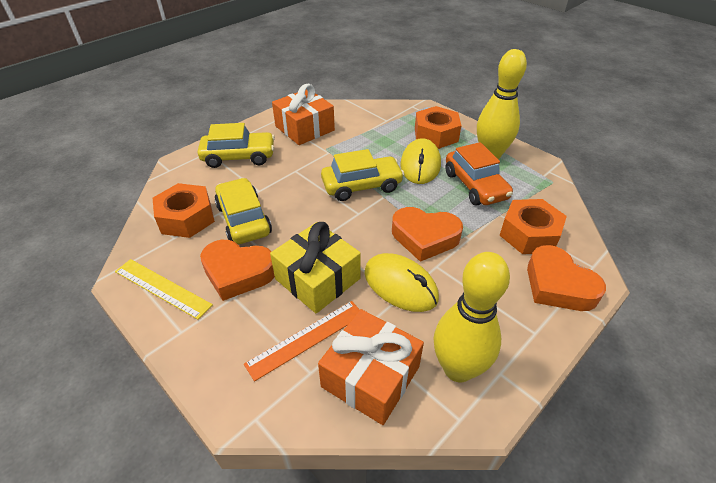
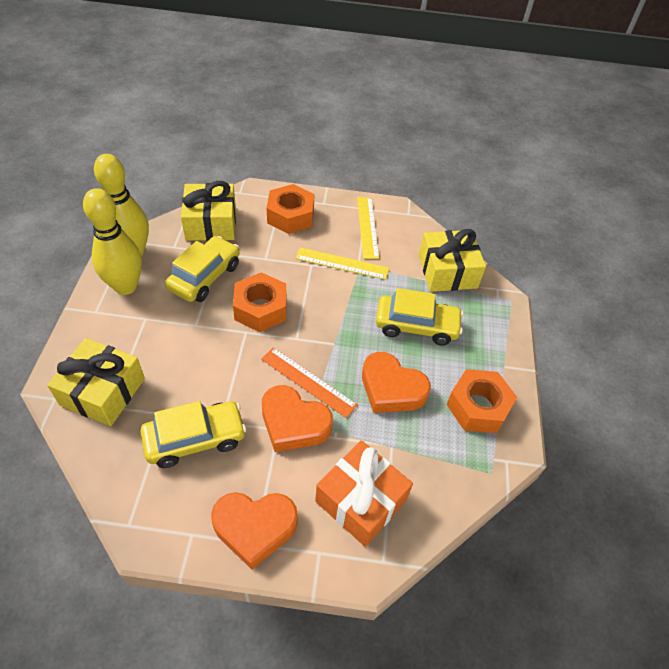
orange car: 1 -> 0
orange gift: 2 -> 1
yellow gift: 1 -> 3
yellow mouse: 2 -> 0
yellow ruler: 1 -> 2

